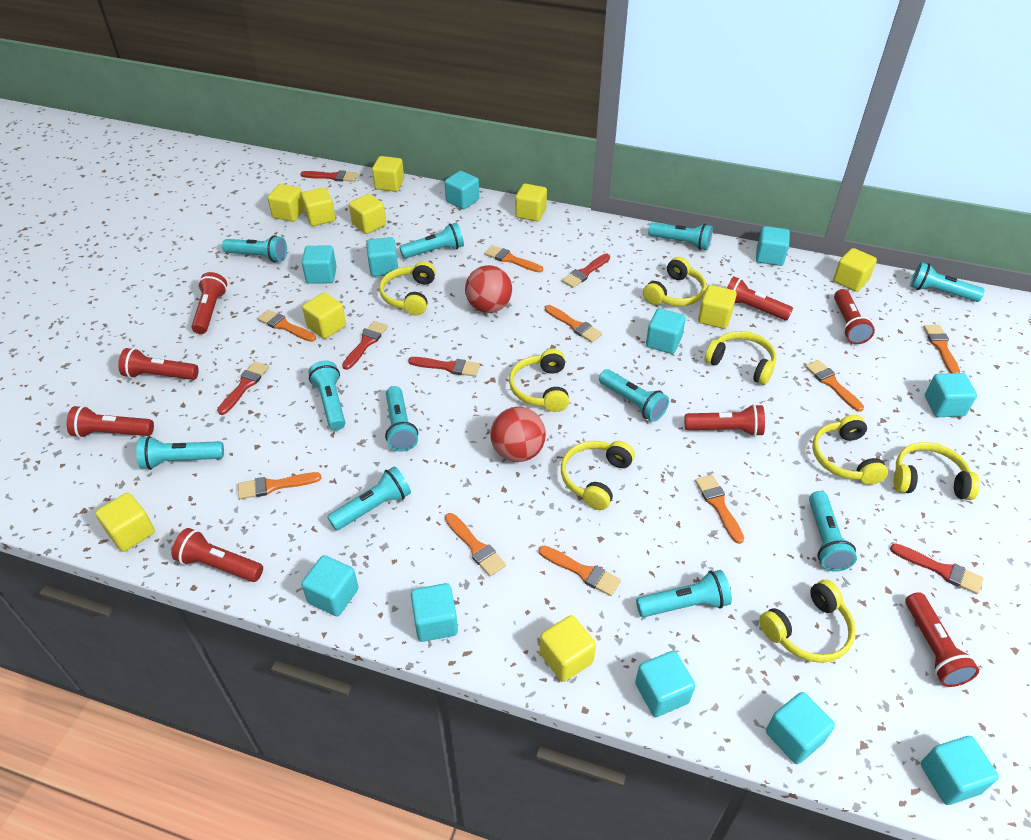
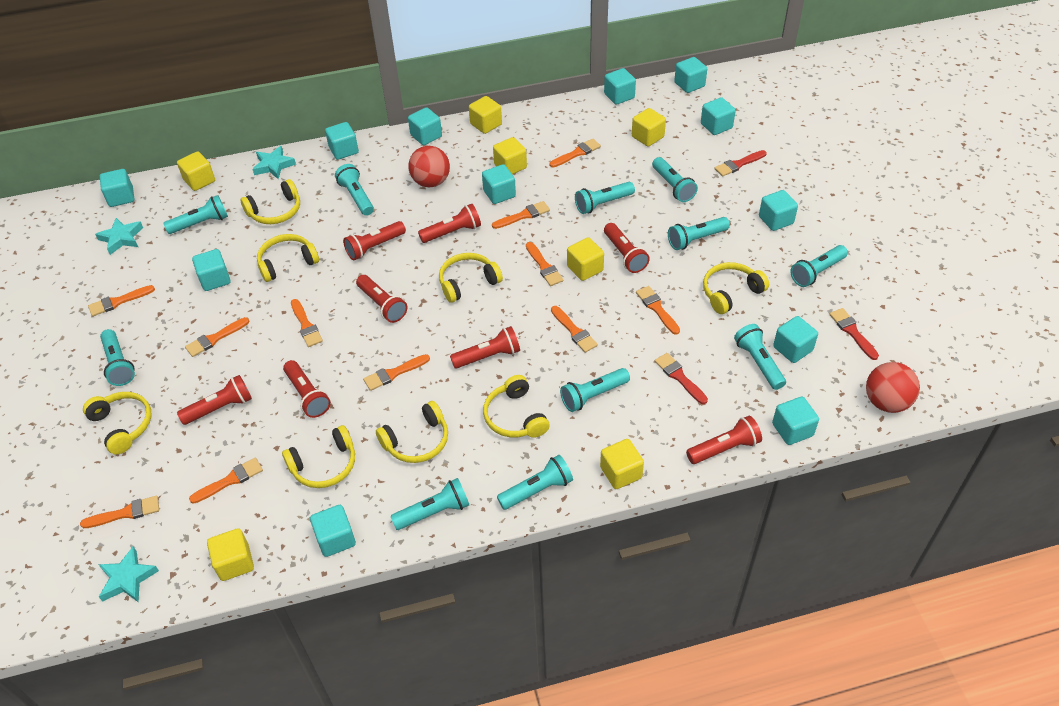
orange brush: 9 -> 11
red brush: 6 -> 3
turquoise cube: 11 -> 12
turquoise star: 0 -> 3
yellow cube: 10 -> 7

